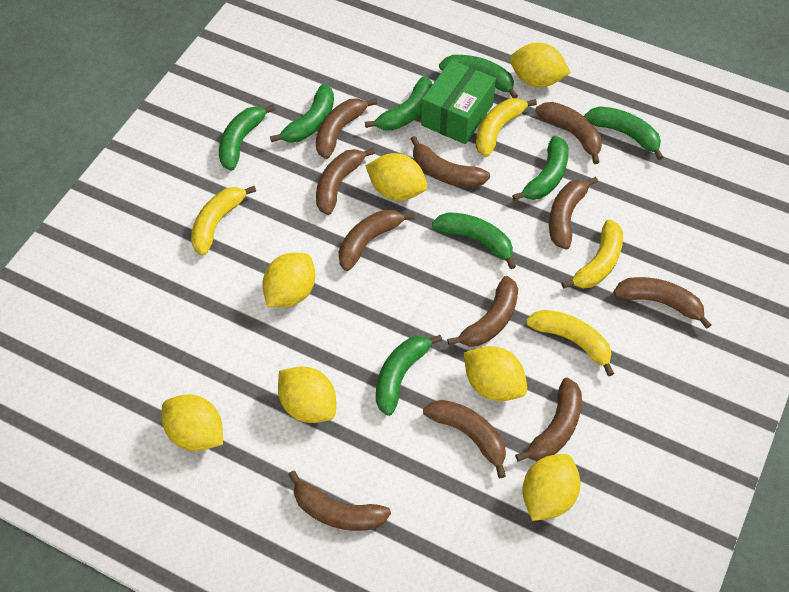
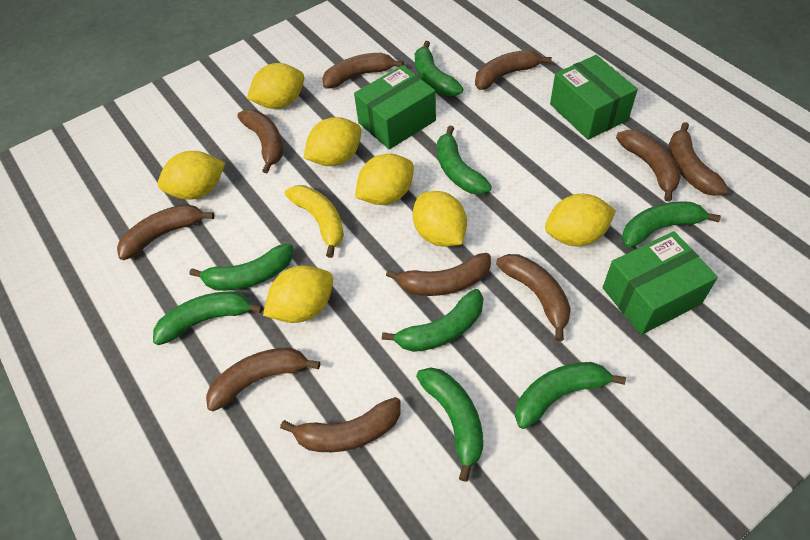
brown banana: 11 -> 10
green box: 1 -> 3
yellow banana: 4 -> 1

